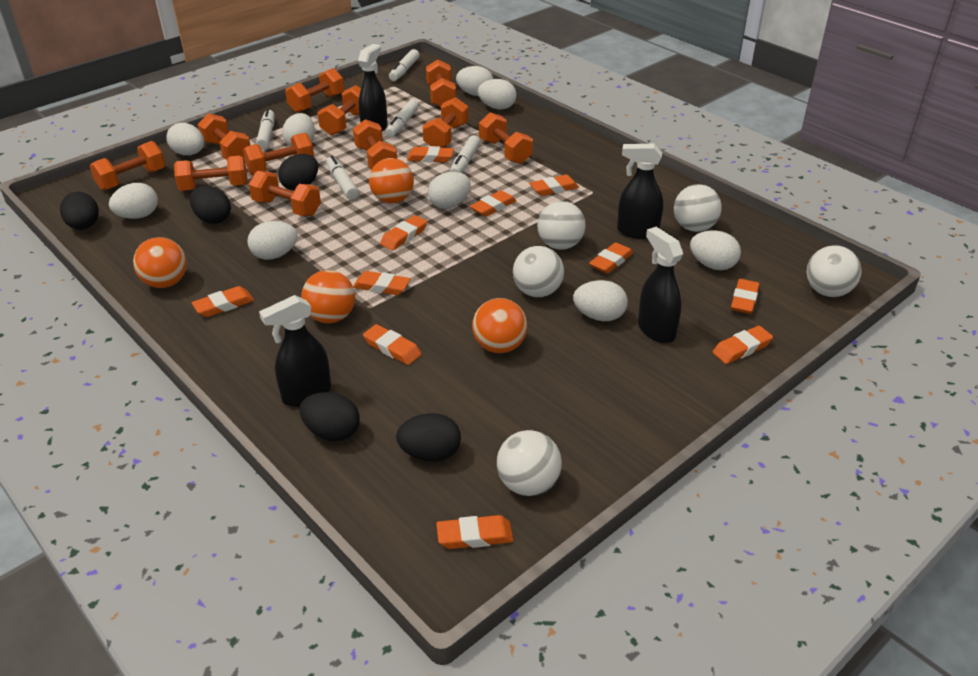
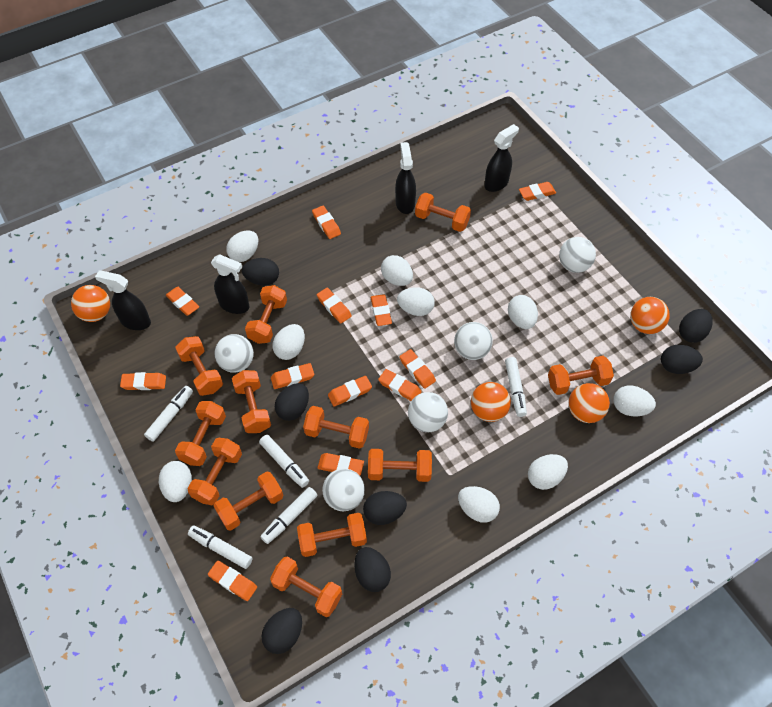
black egg: 5 -> 7
orange dumbbell: 11 -> 12
orange eraser: 11 -> 12

